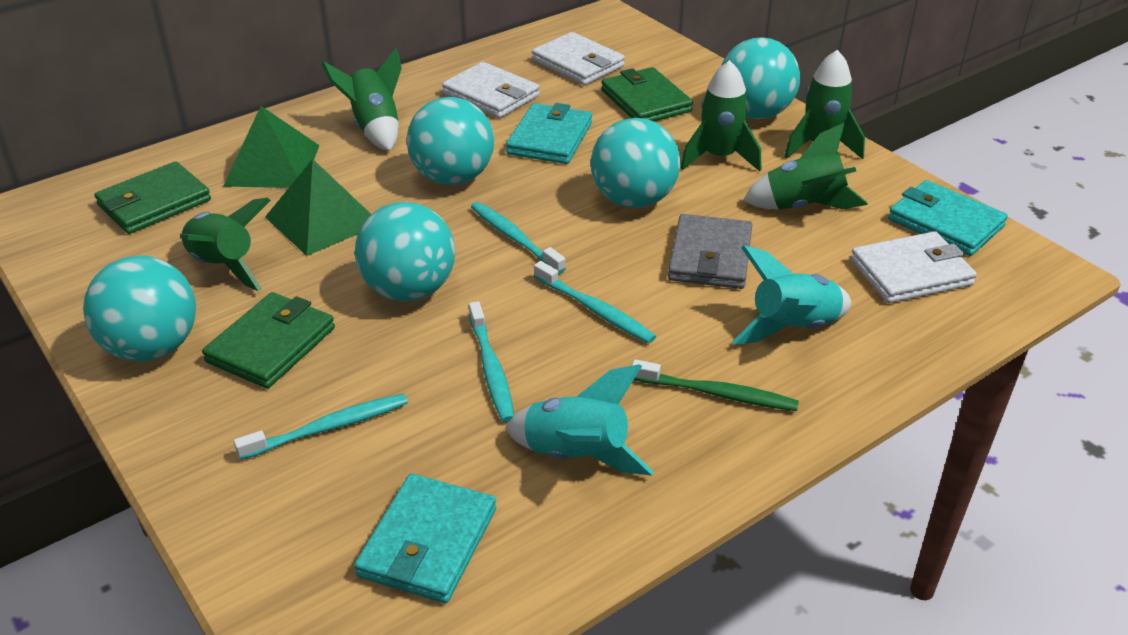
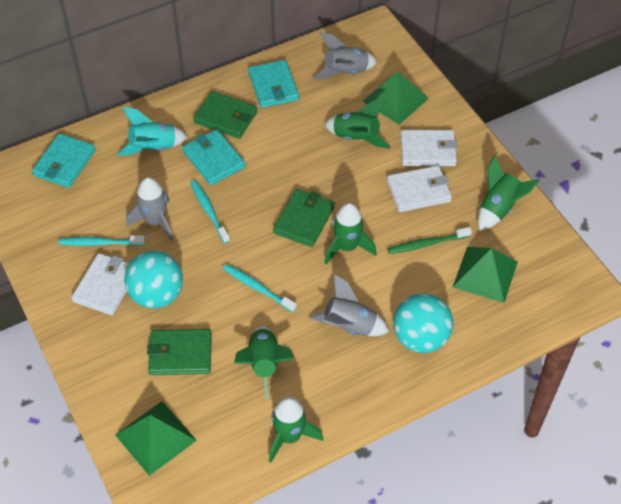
green pyramid: 2 -> 3
grey rocket: 0 -> 3
grey wallet: 1 -> 0
turquoise ball: 5 -> 2
turquoise rocket: 2 -> 1
turquoise toothbrush: 4 -> 3

